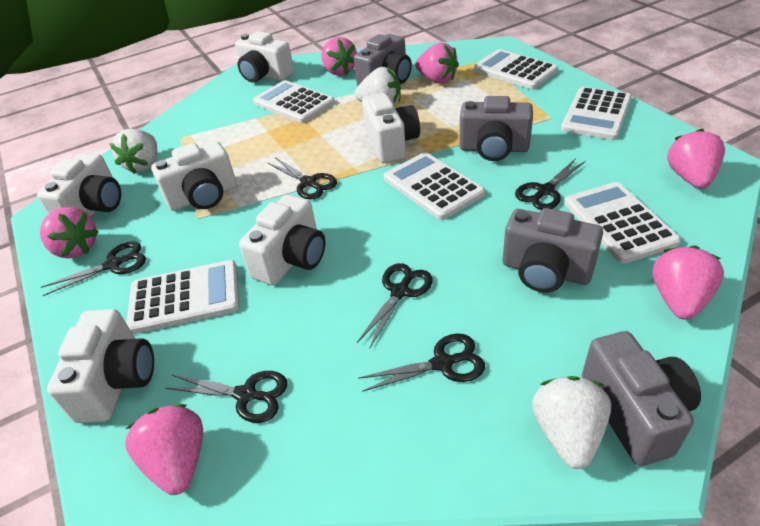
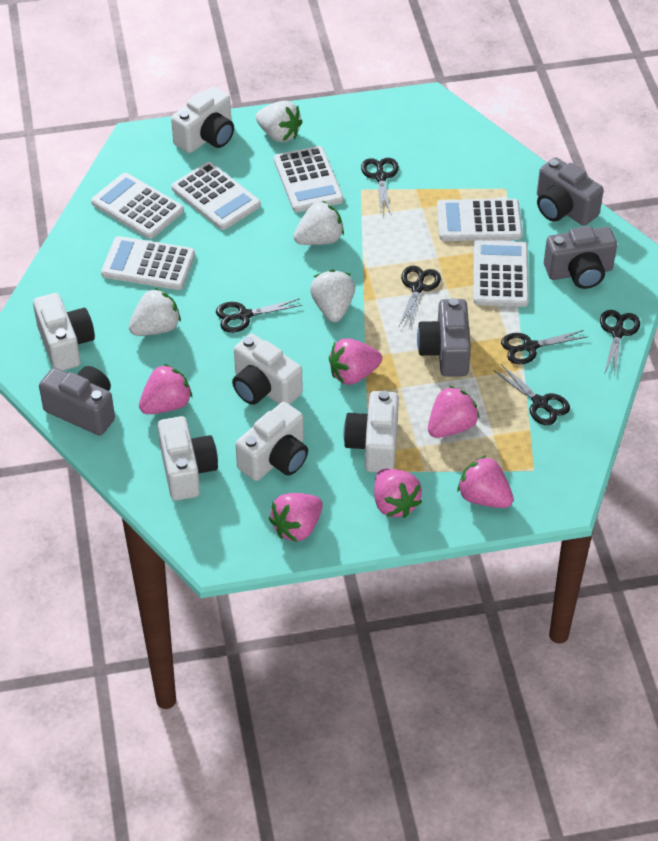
white strawberry: 3 -> 4

